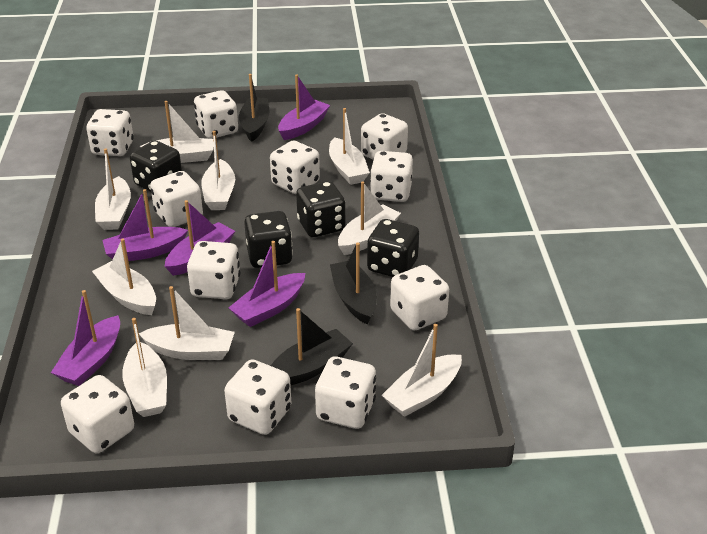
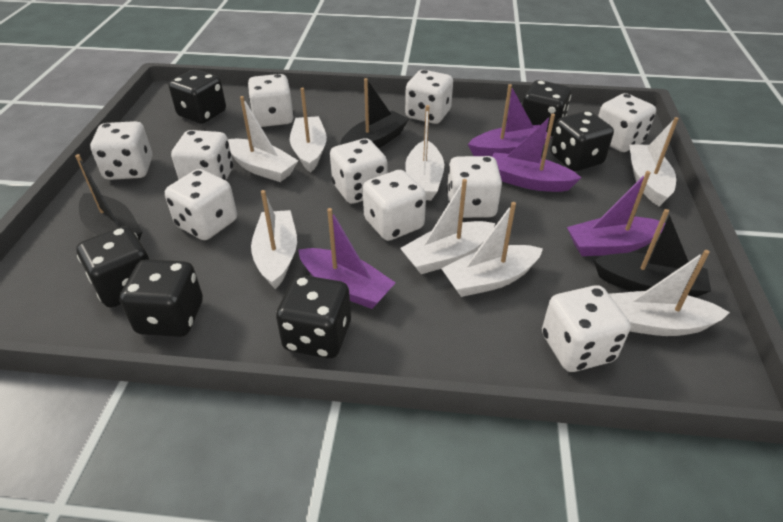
black dice: 4 -> 6
purple boat: 5 -> 4
white boat: 9 -> 8
white dice: 11 -> 10

